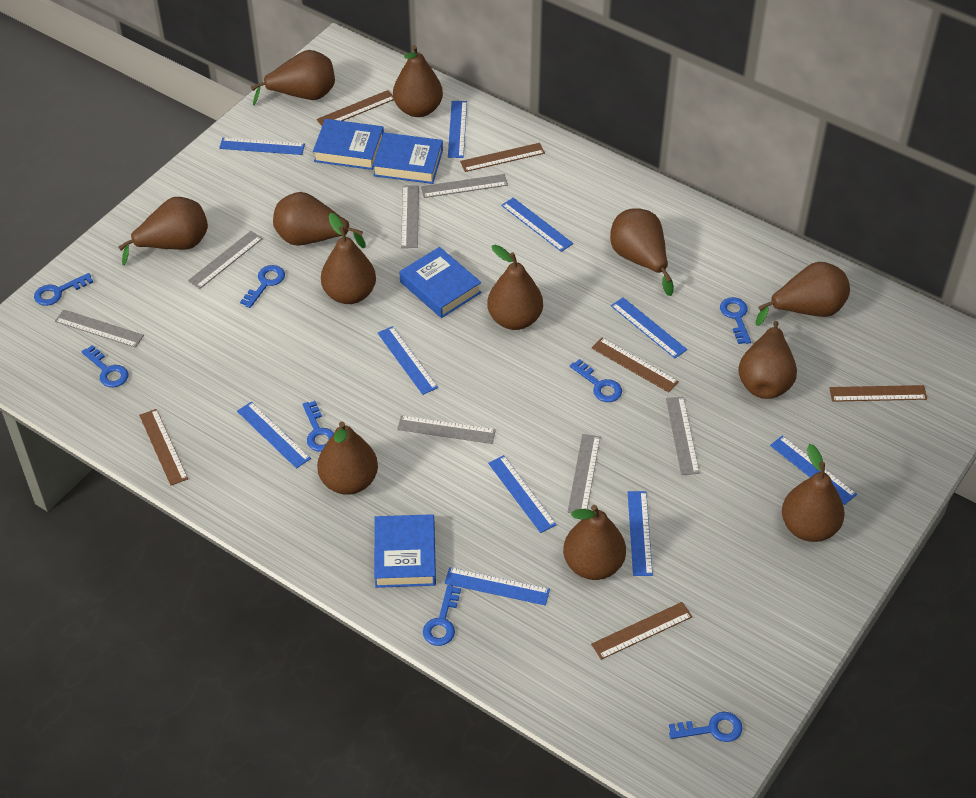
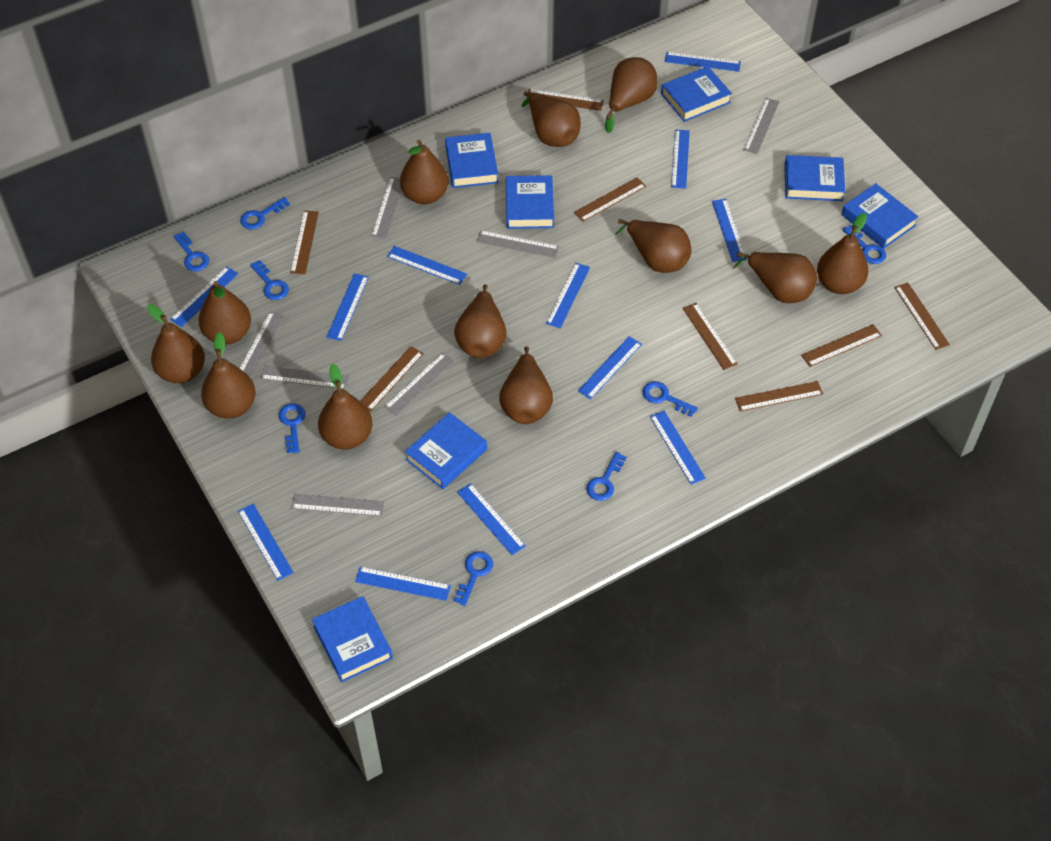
blue book: 4 -> 7
blue ruler: 10 -> 12
brown ruler: 6 -> 8

